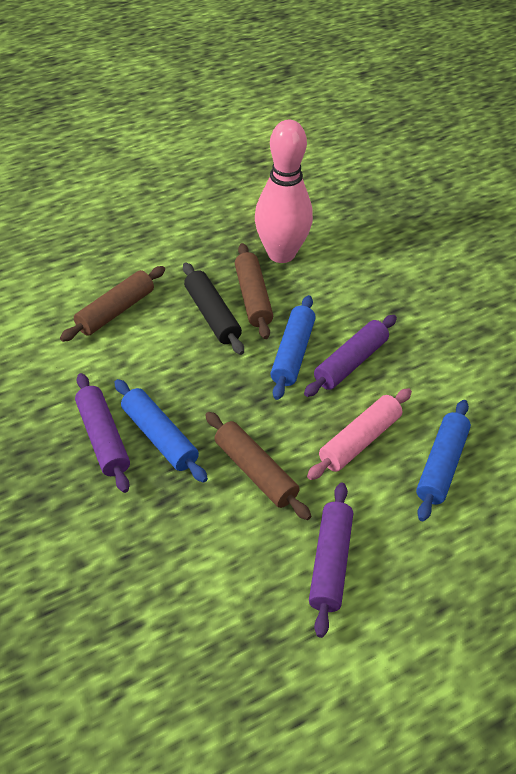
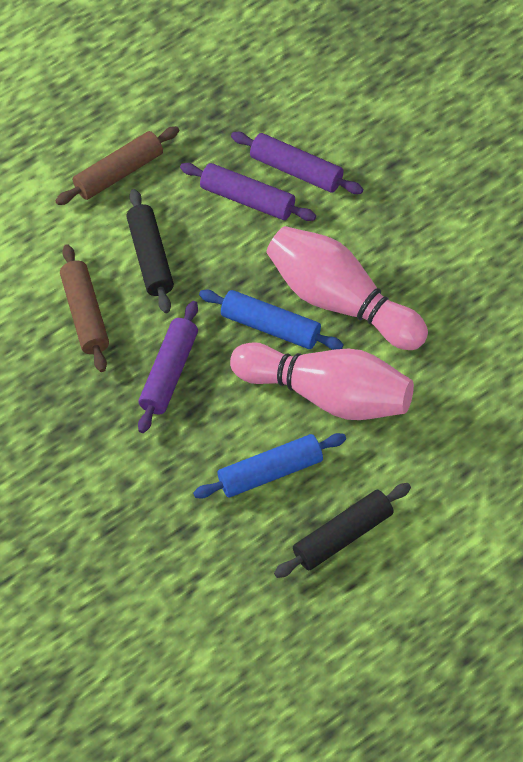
black rolling pin: 1 -> 2
blue rolling pin: 3 -> 2
brown rolling pin: 3 -> 2
pink bowling pin: 1 -> 2
pink rolling pin: 1 -> 0

